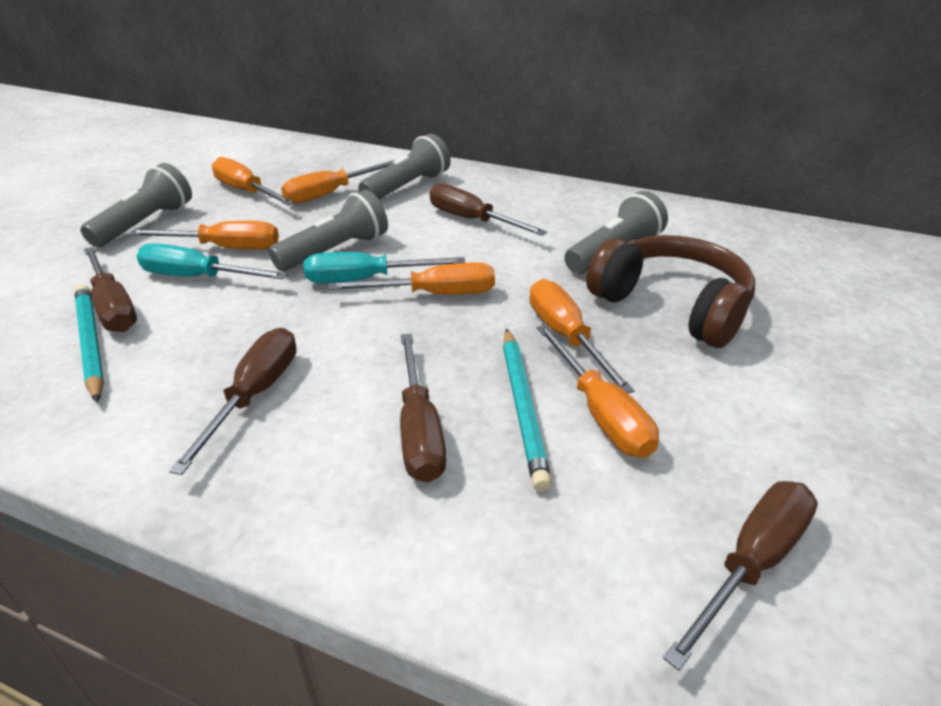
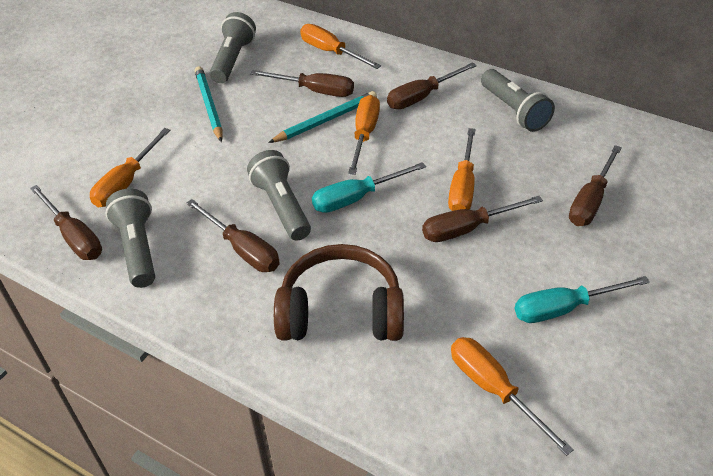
brown screwdriver: 5 -> 6
orange screwdriver: 6 -> 5

